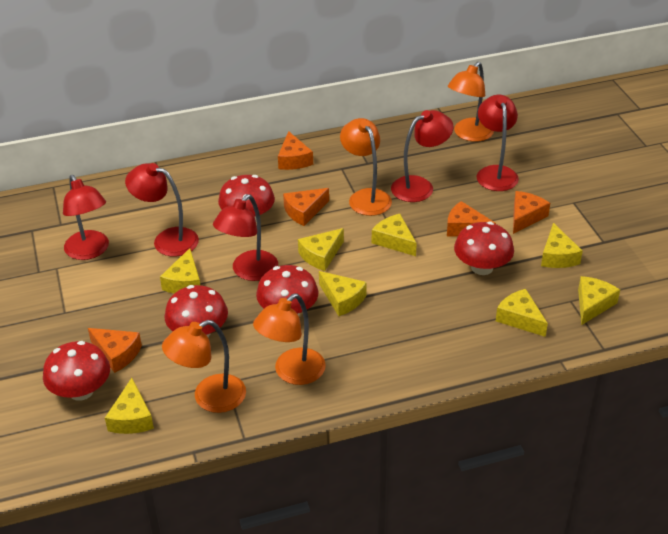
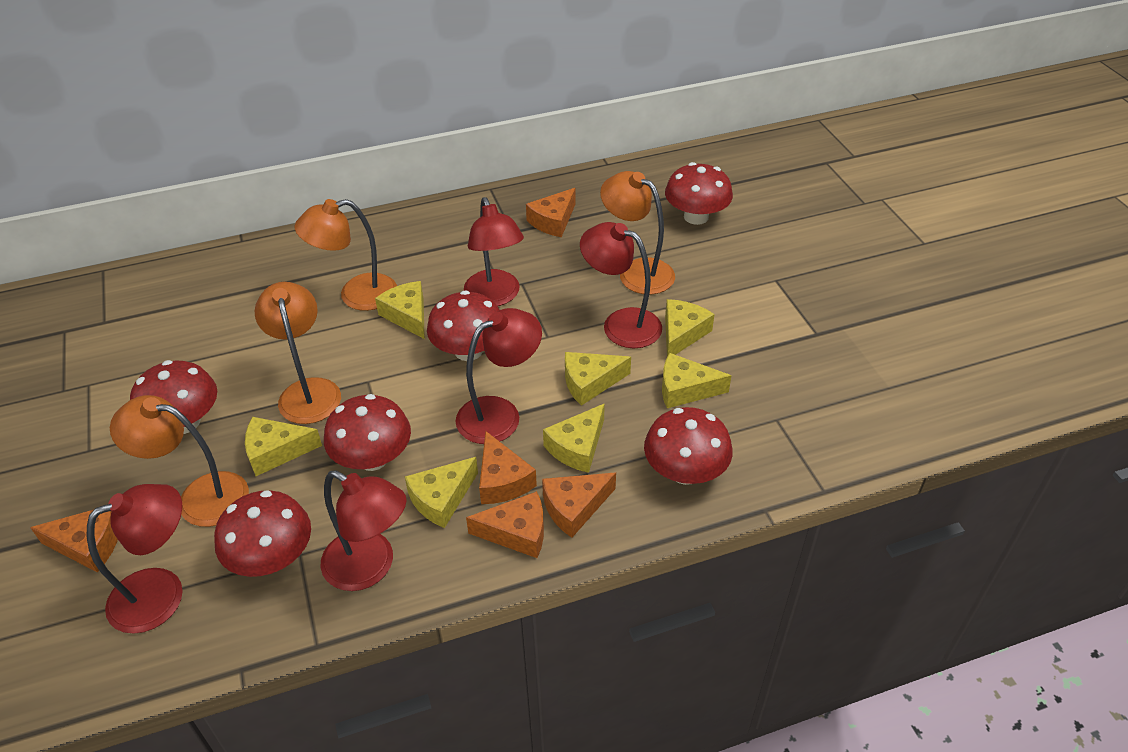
red mushroom: 5 -> 6
yellow cheese: 8 -> 7

